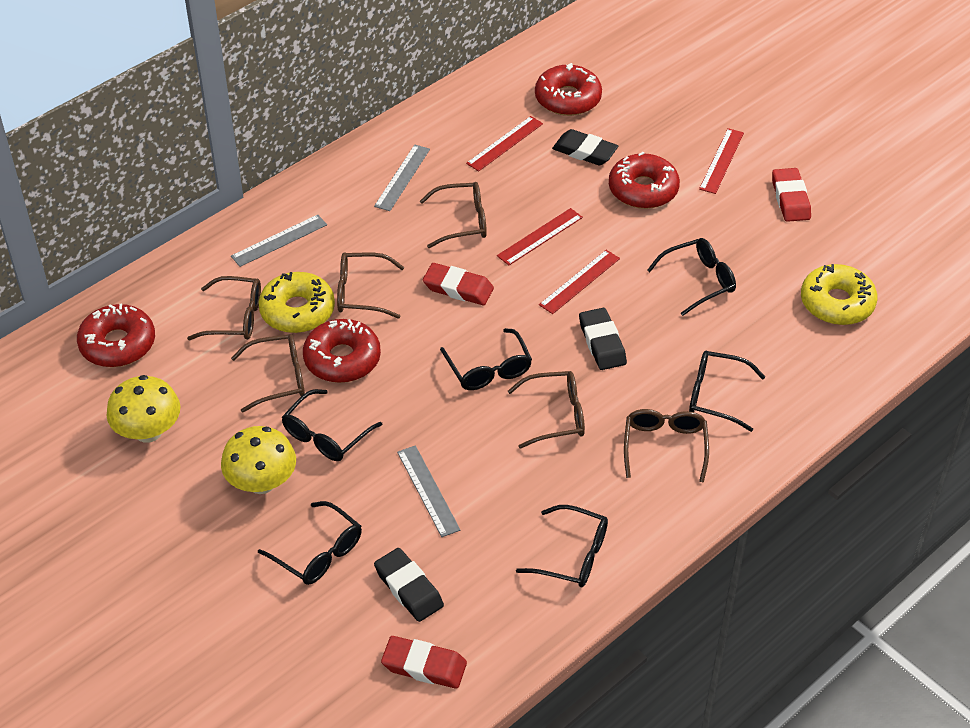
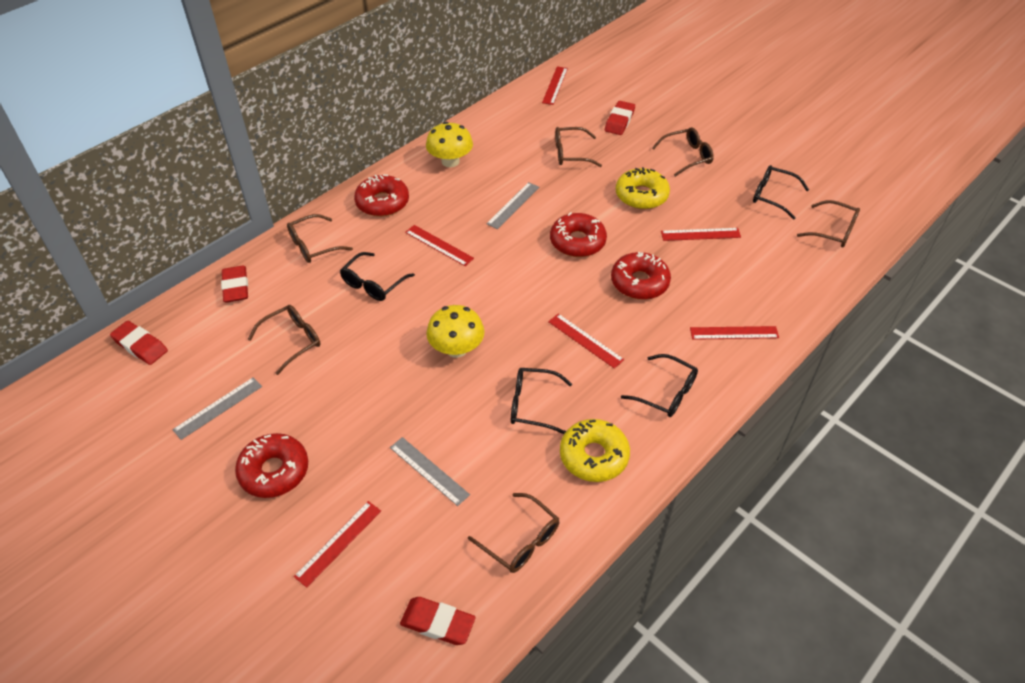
black eraser: 3 -> 0
black glasses: 6 -> 4
red eraser: 3 -> 4
red ruler: 4 -> 6

